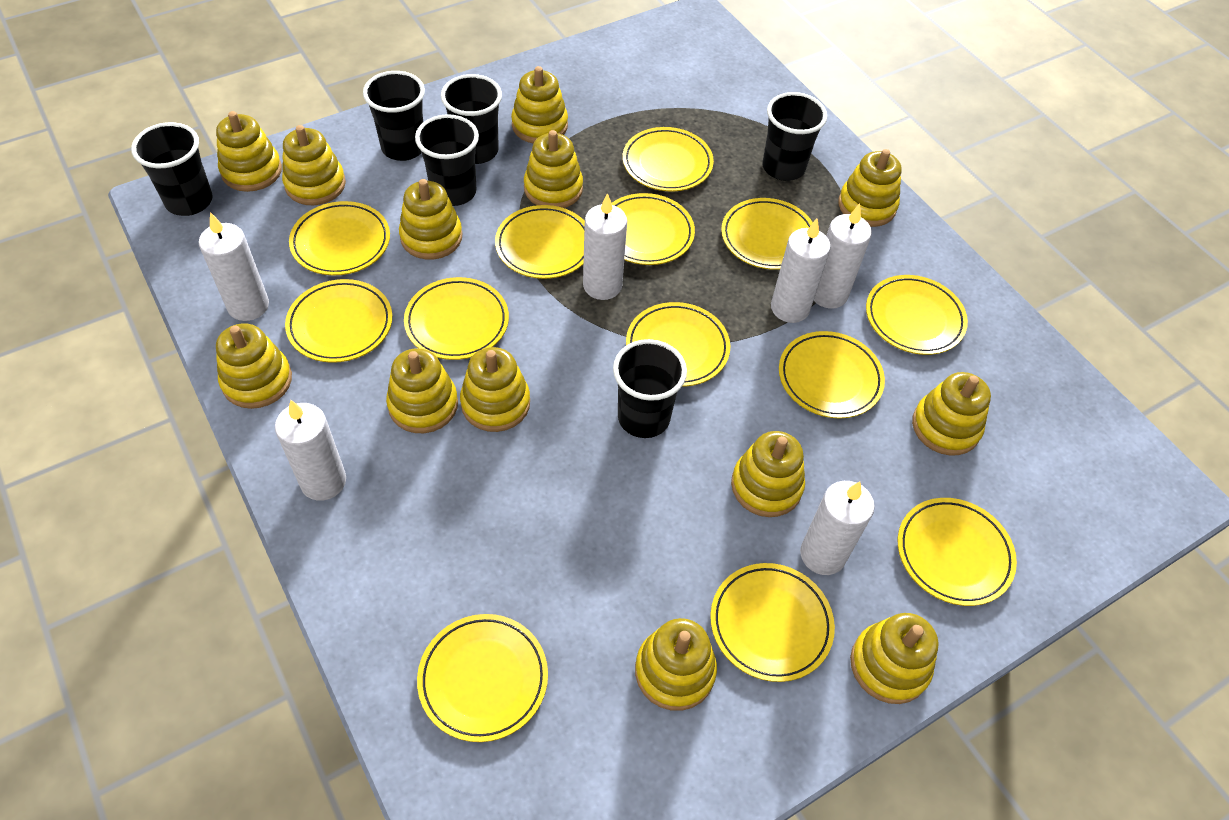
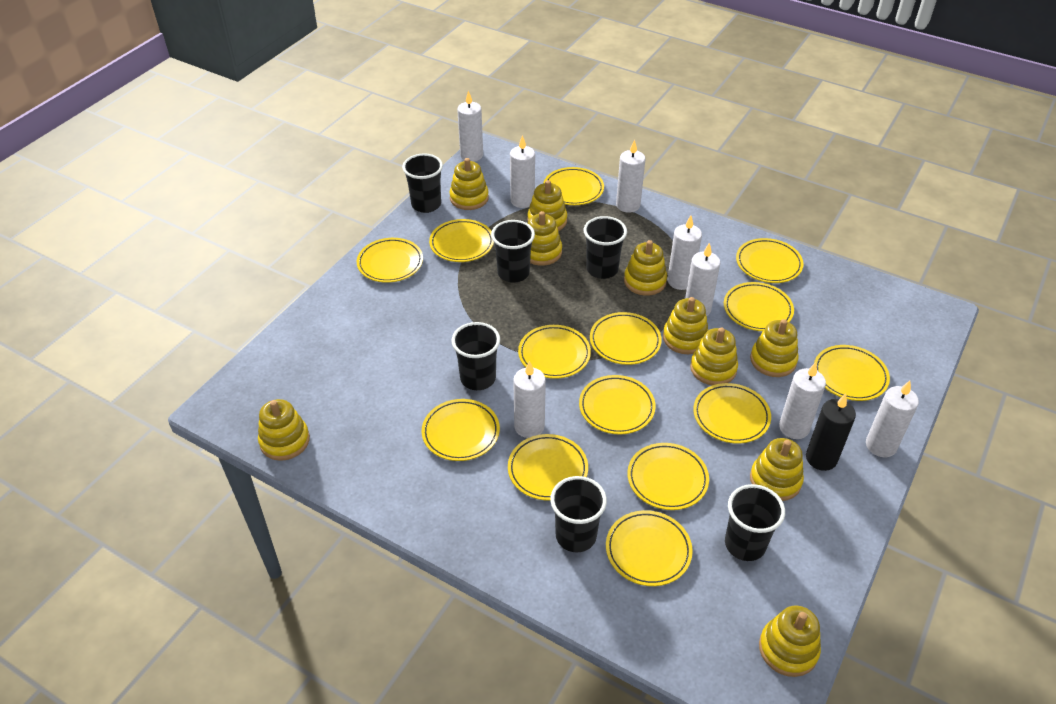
black candle: 0 -> 1
white candle: 6 -> 8
yellow plate: 13 -> 14
yellow stacking toy: 13 -> 10

